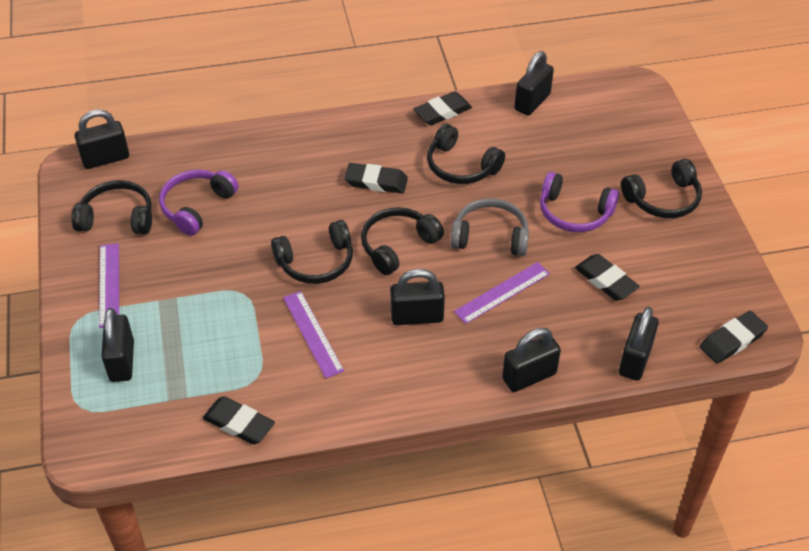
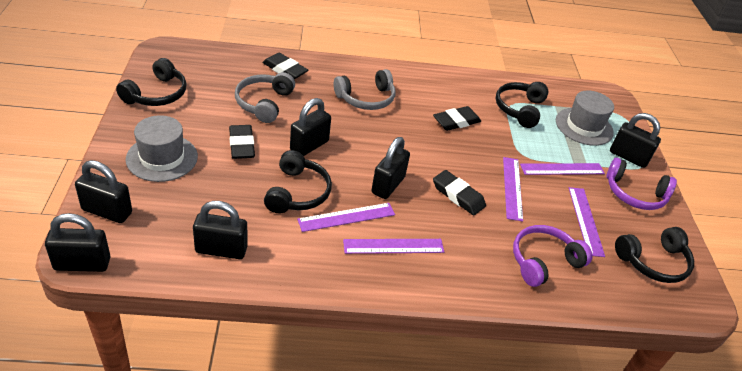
black eraser: 5 -> 4
black headphones: 5 -> 4
grey hat: 0 -> 2
grey headphones: 1 -> 2
purple ruler: 3 -> 5

